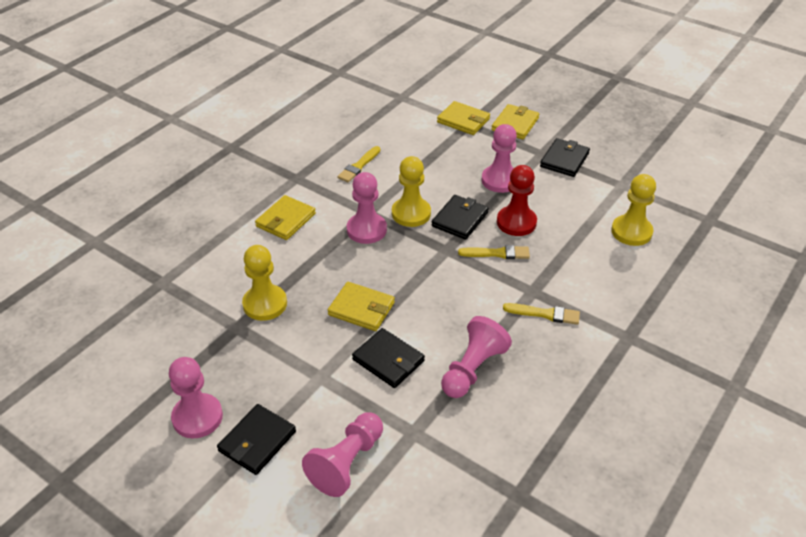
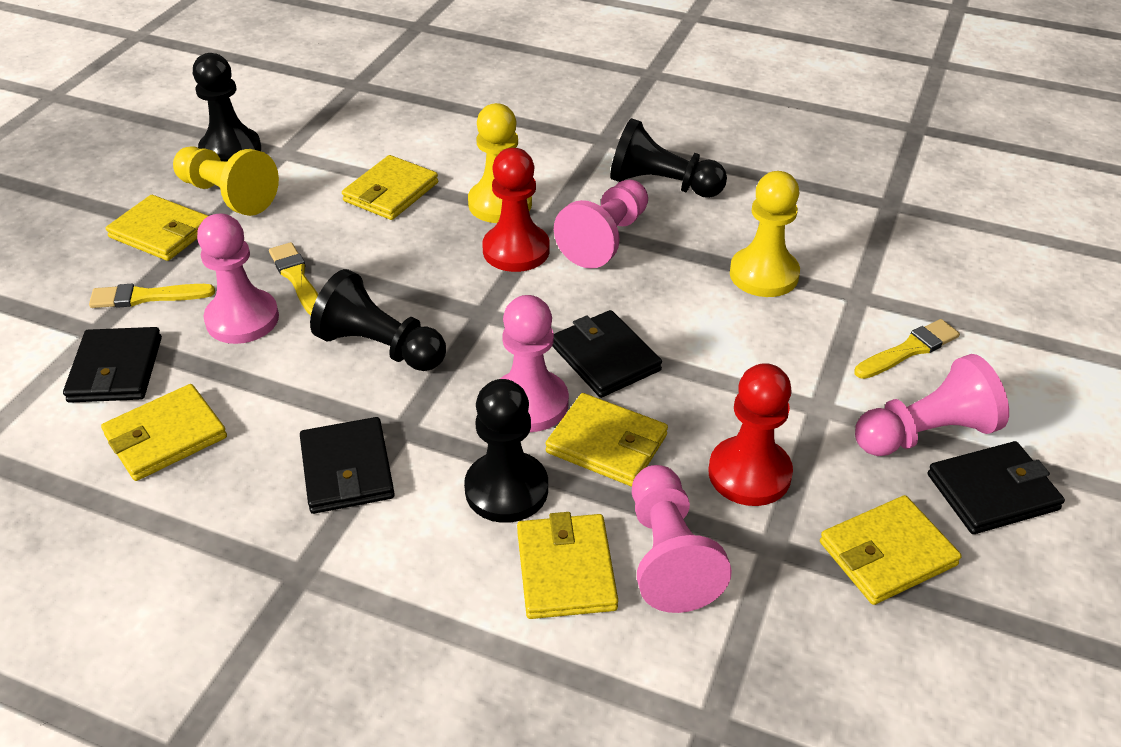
black pawn: 0 -> 4
red pawn: 1 -> 2
yellow wallet: 4 -> 6

